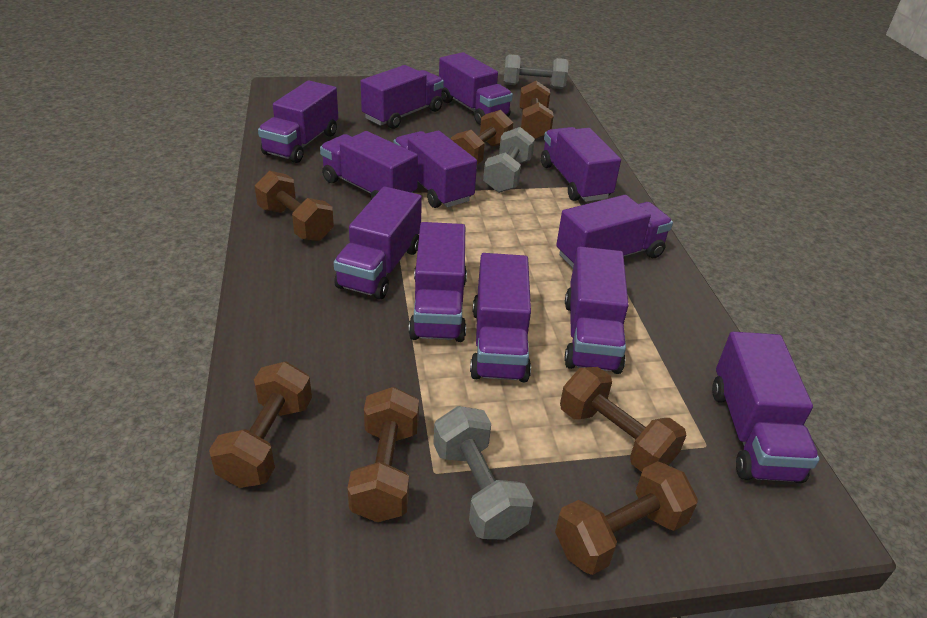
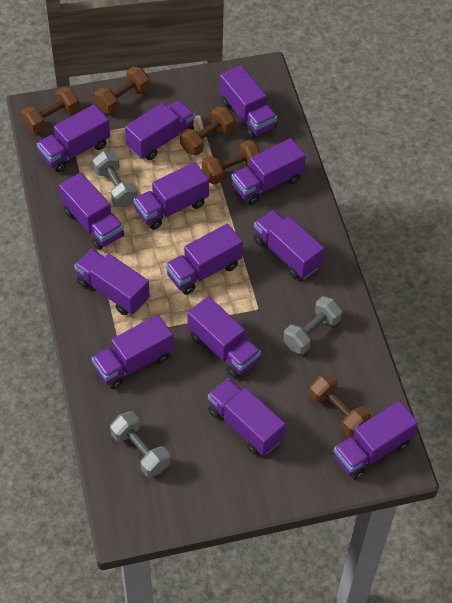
brown dumbbell: 7 -> 5
purple truck: 12 -> 13

